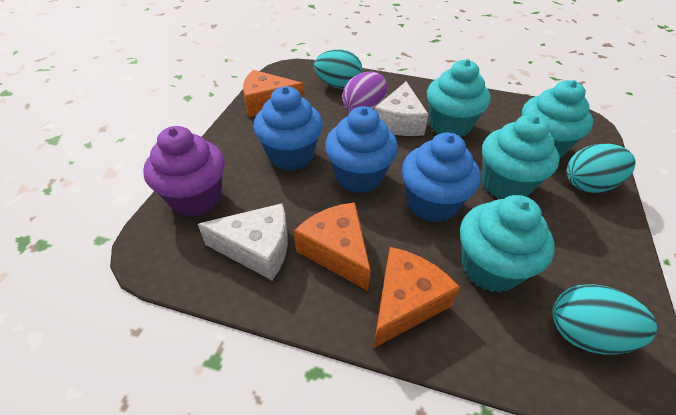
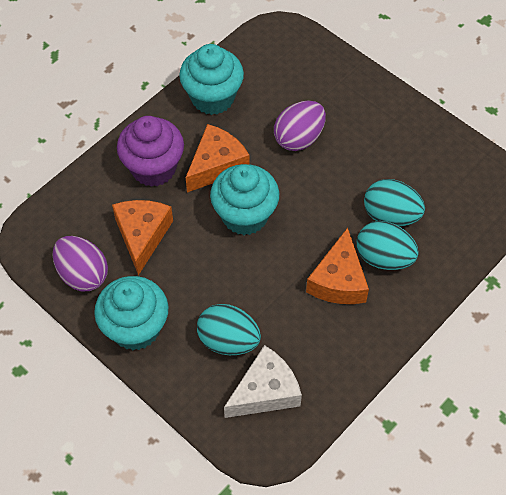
blue cupcake: 3 -> 0
purple egg: 1 -> 2
turquoise cupcake: 4 -> 3
white cheese: 2 -> 1

